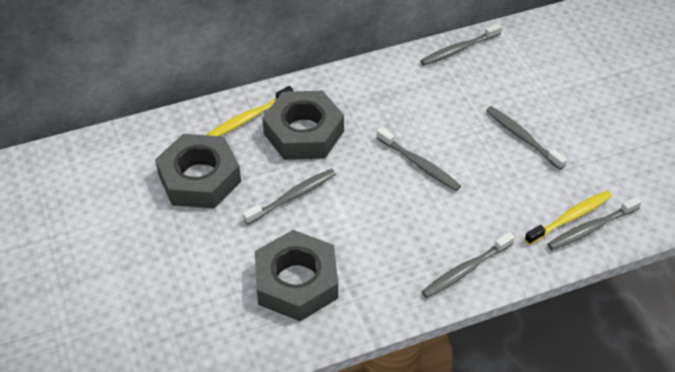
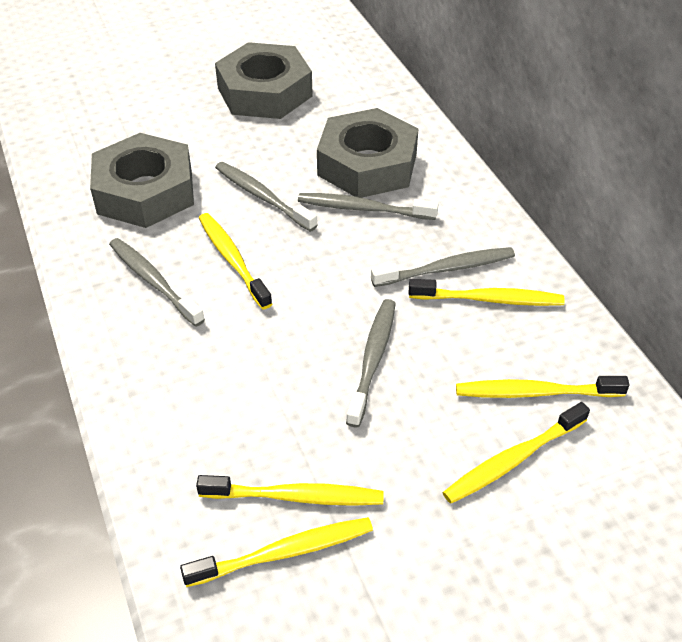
grey toothbrush: 6 -> 5
yellow toothbrush: 2 -> 6

